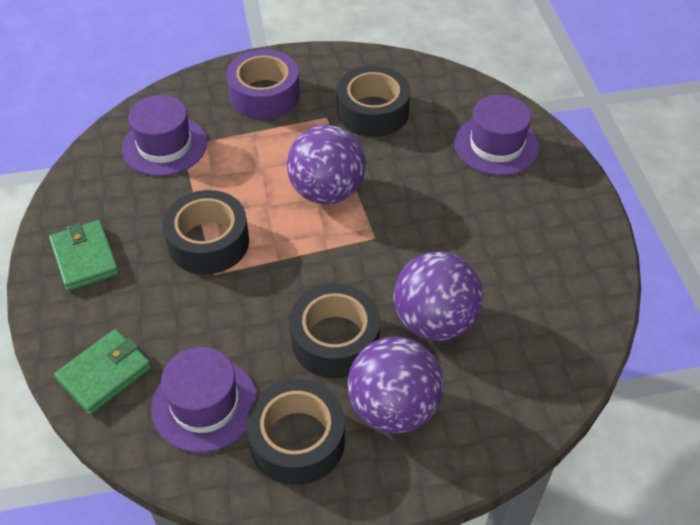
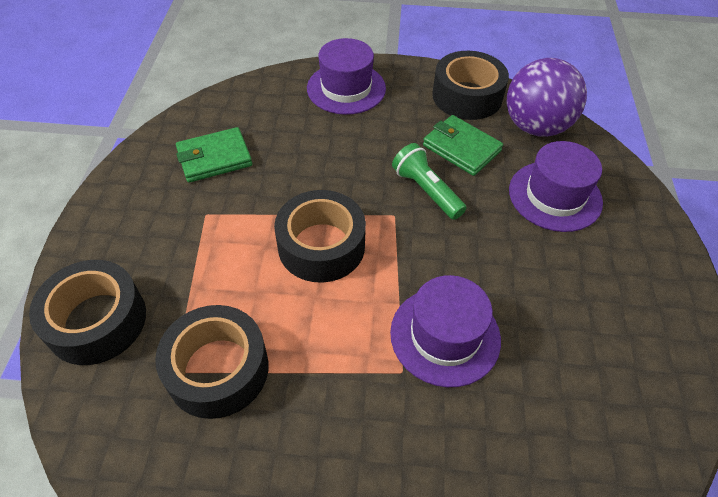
green flashlight: 0 -> 1
purple ball: 3 -> 1
purple tape: 1 -> 0

